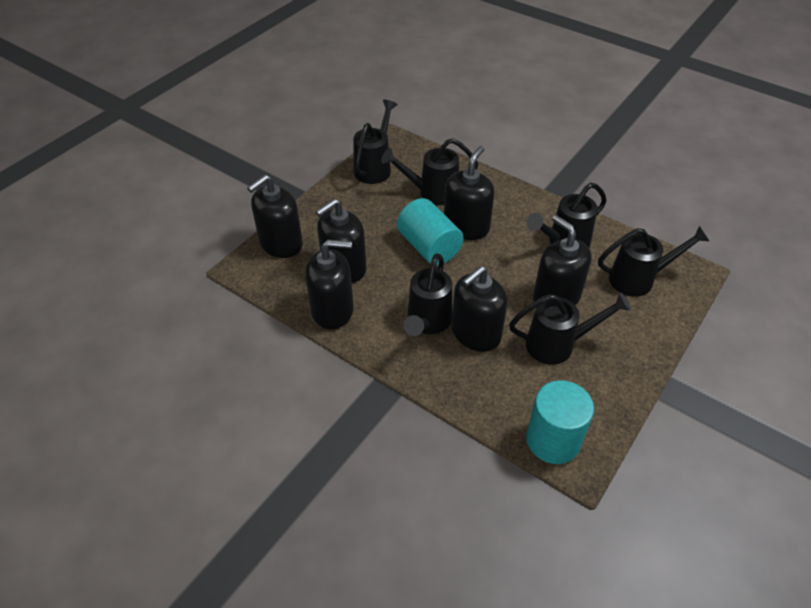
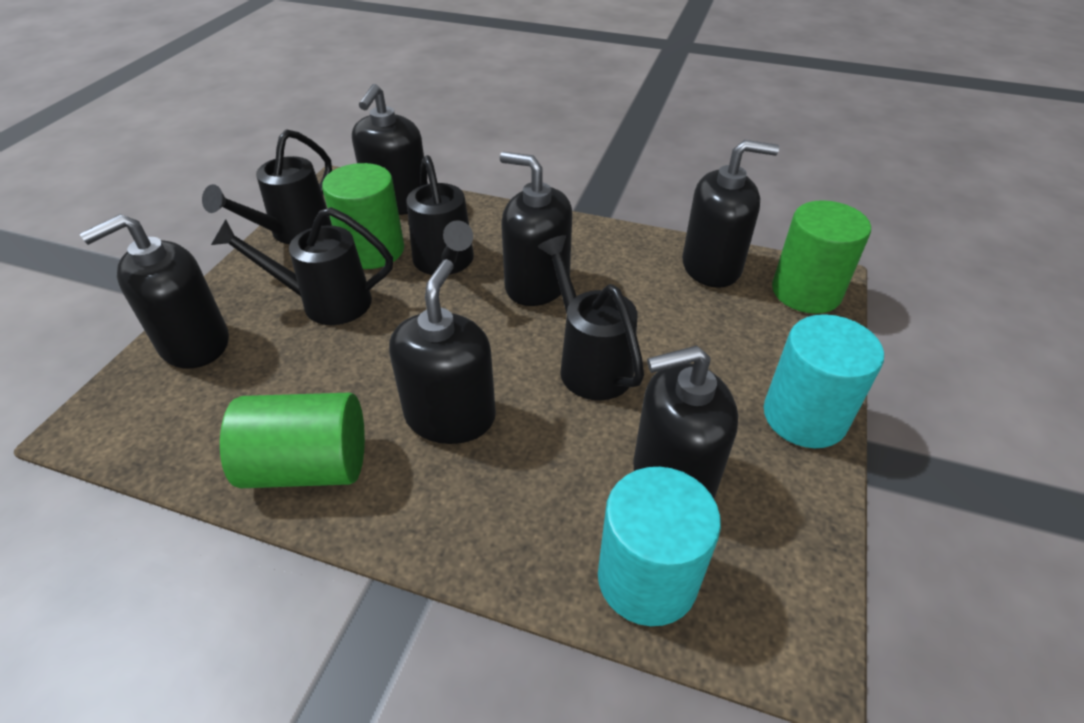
black watering can: 6 -> 4
green cylinder: 0 -> 3

